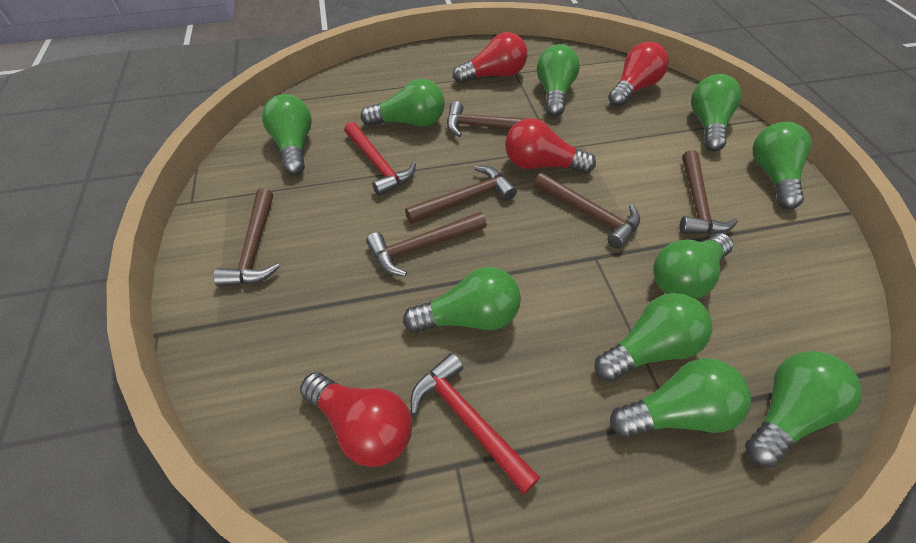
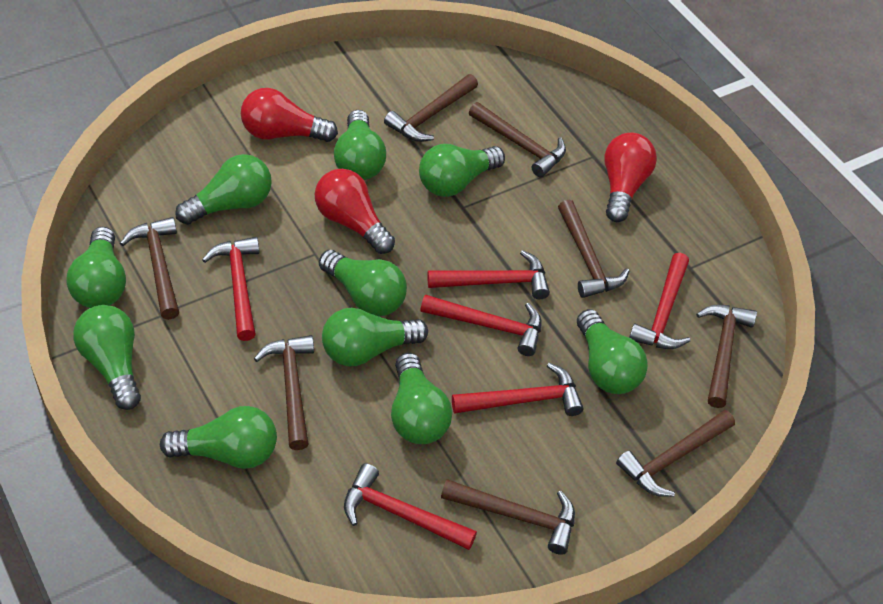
brown hammer: 6 -> 8
red hammer: 2 -> 6
red light bulb: 4 -> 3

